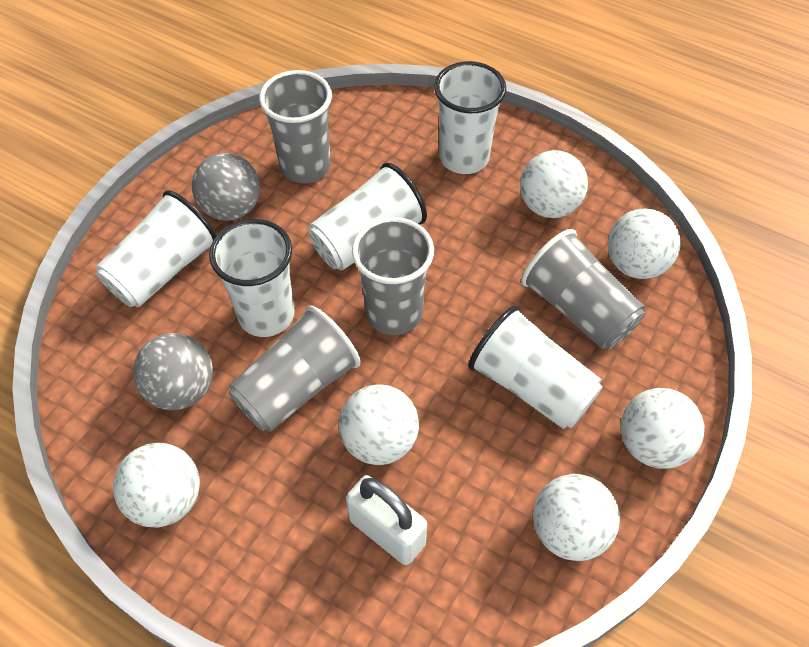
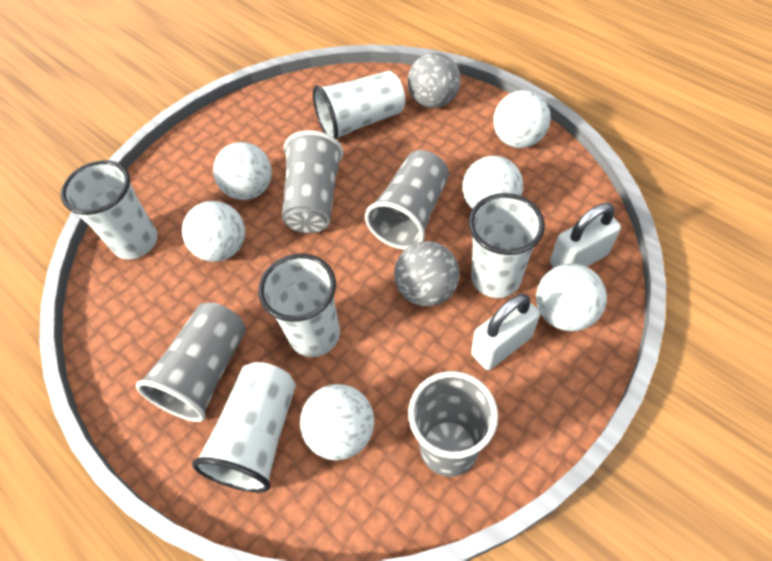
white padlock: 1 -> 2

